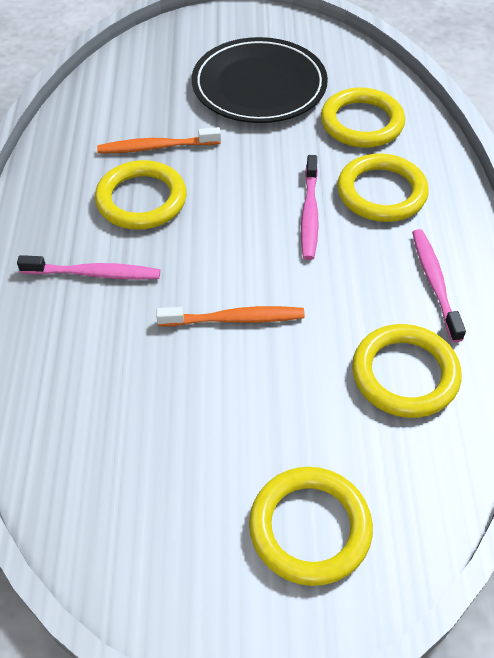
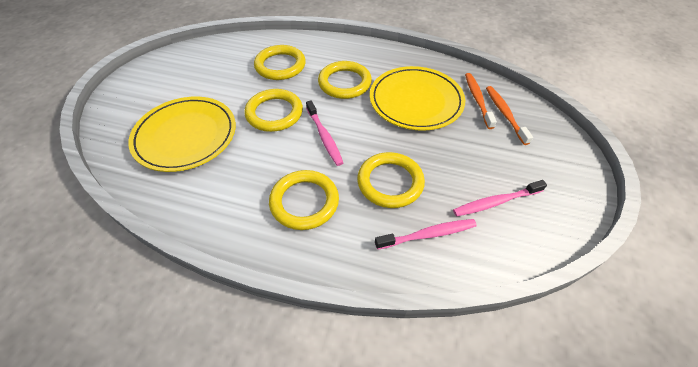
black plate: 1 -> 0
yellow plate: 0 -> 2

